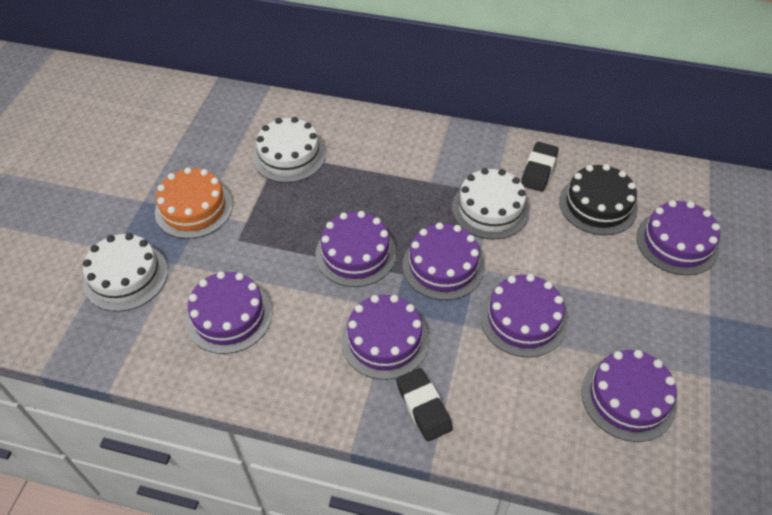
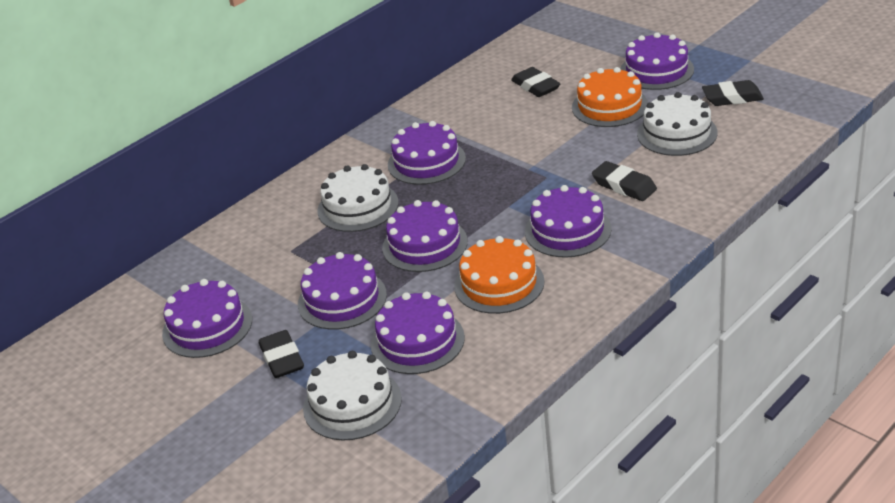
black cake: 1 -> 0
black eraser: 2 -> 4
orange cake: 1 -> 2

